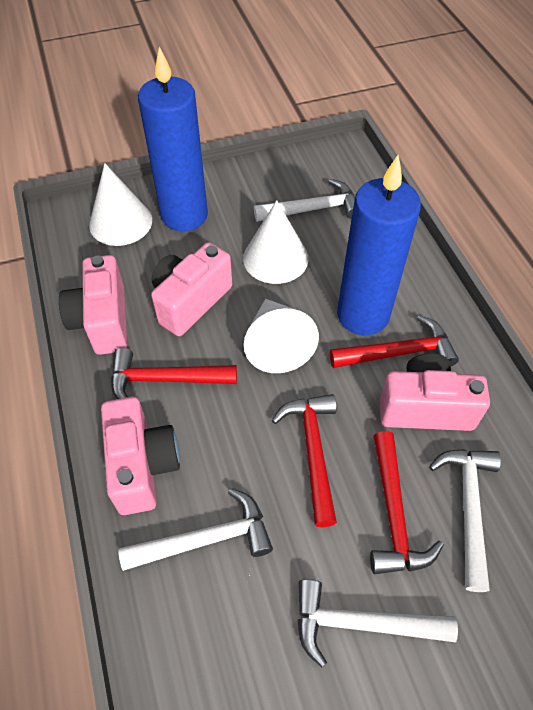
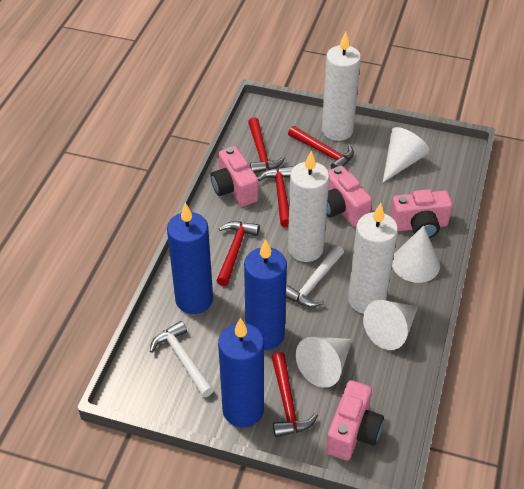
blue candle: 2 -> 3
red hammer: 4 -> 5
white candle: 0 -> 3
white cone: 3 -> 4
white hammer: 4 -> 2

